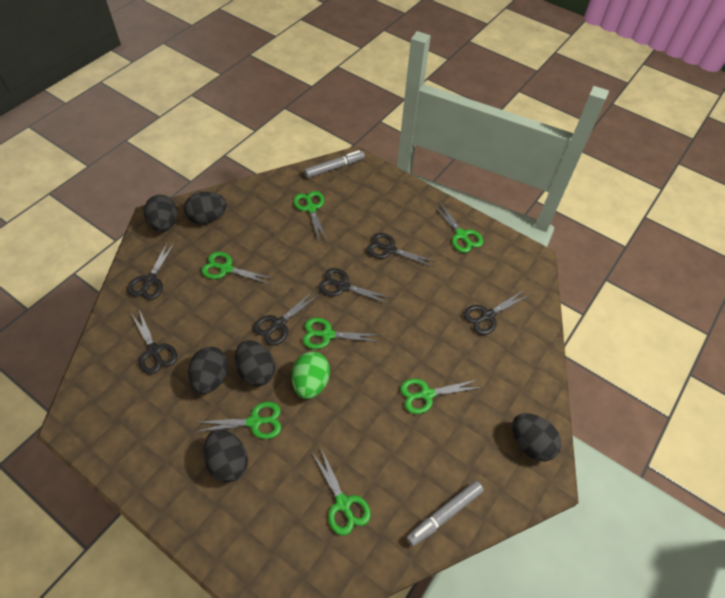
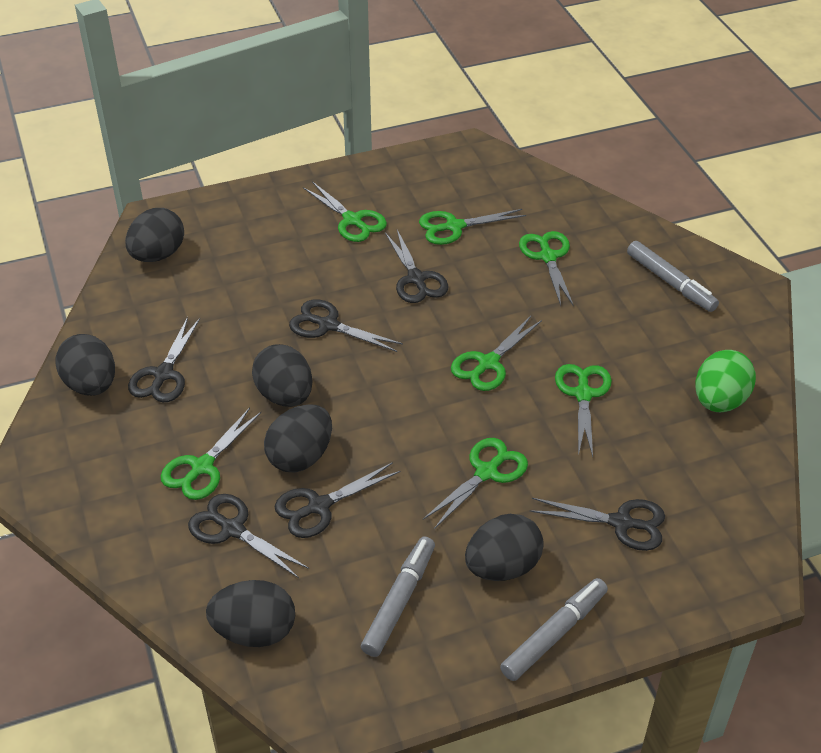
grey marker: 2 -> 3

